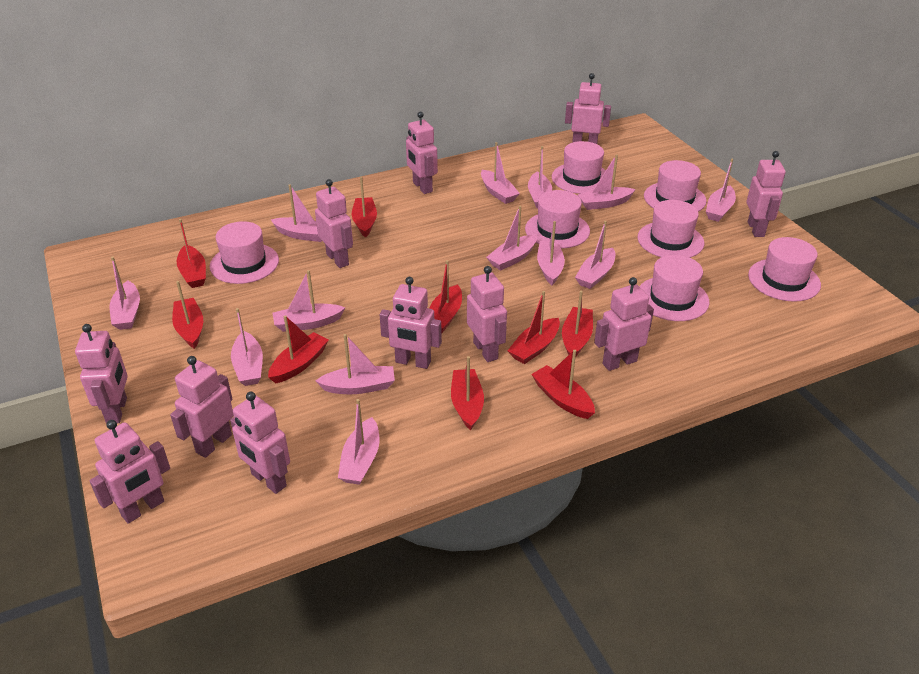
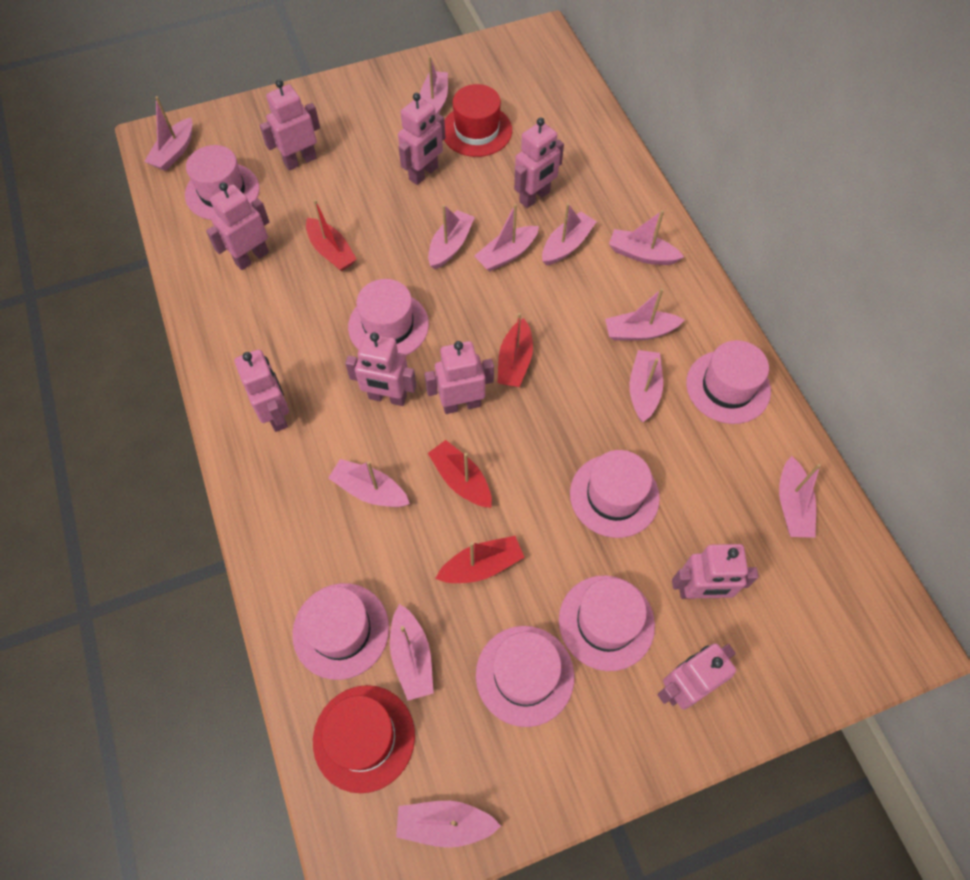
pink boat: 13 -> 12
pink robot: 11 -> 9
red boat: 9 -> 4
red hat: 0 -> 2

